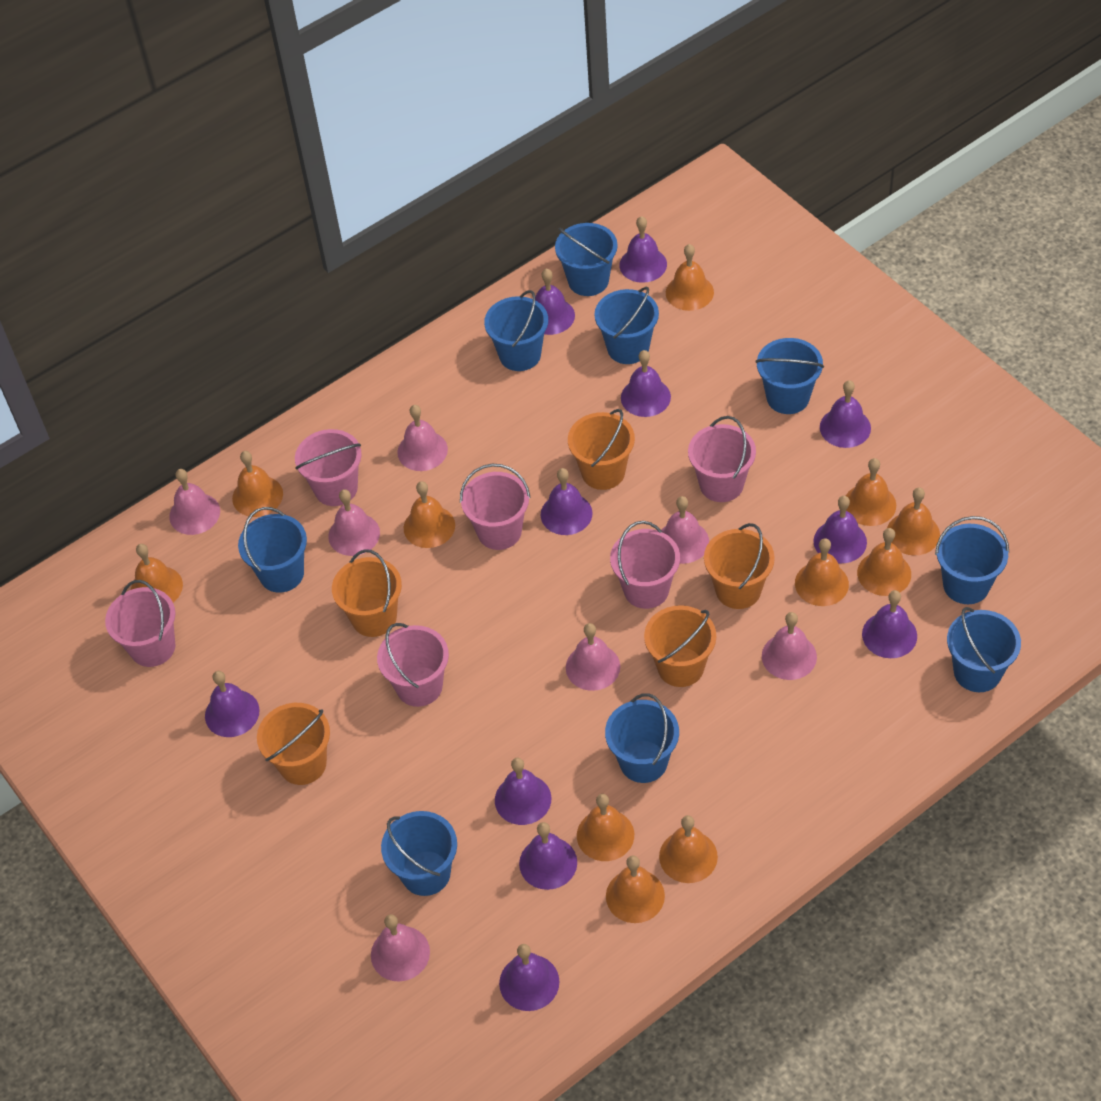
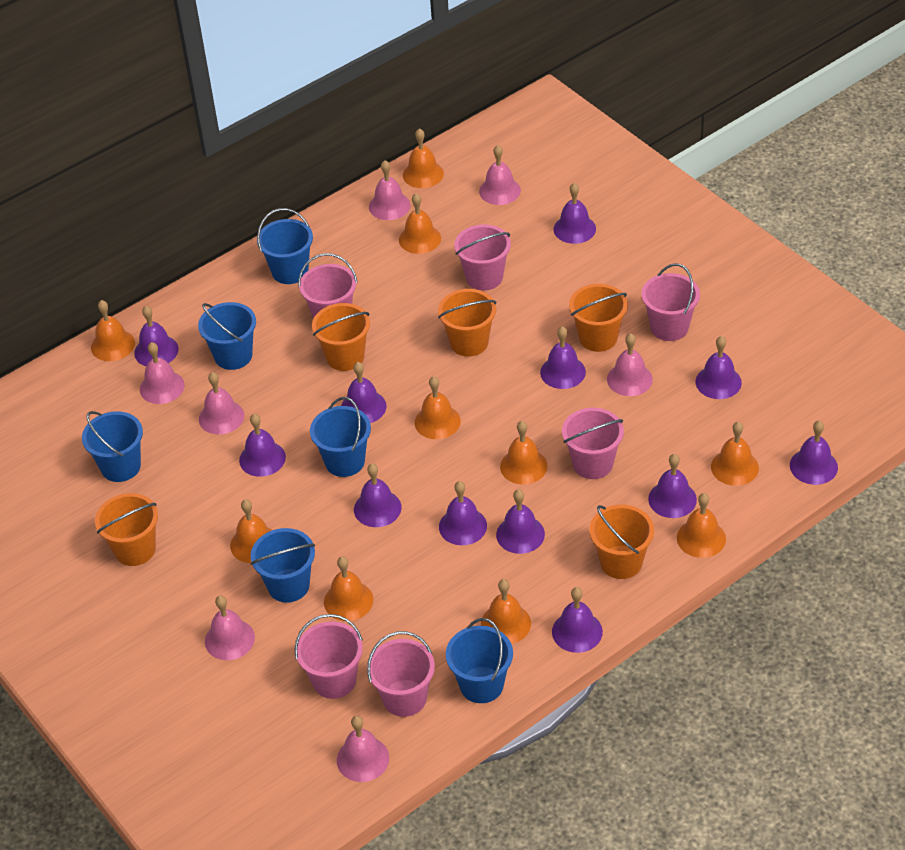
blue bucket: 9 -> 6
orange bell: 11 -> 10
purple bell: 11 -> 12

